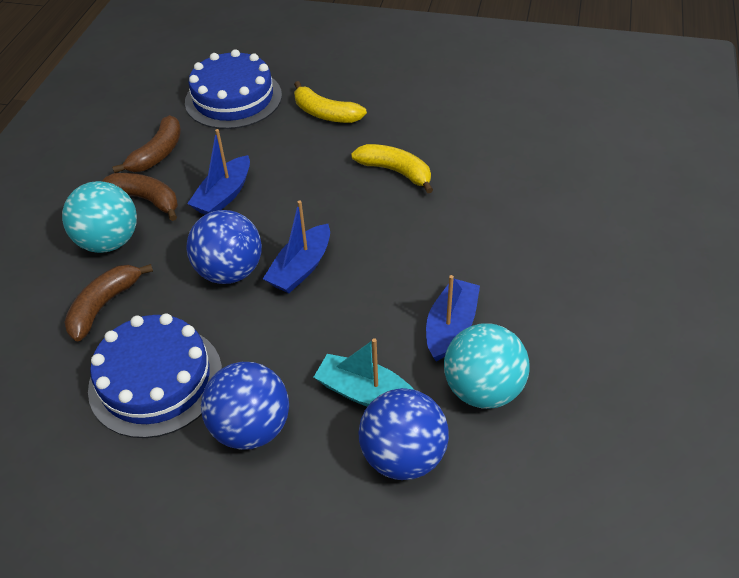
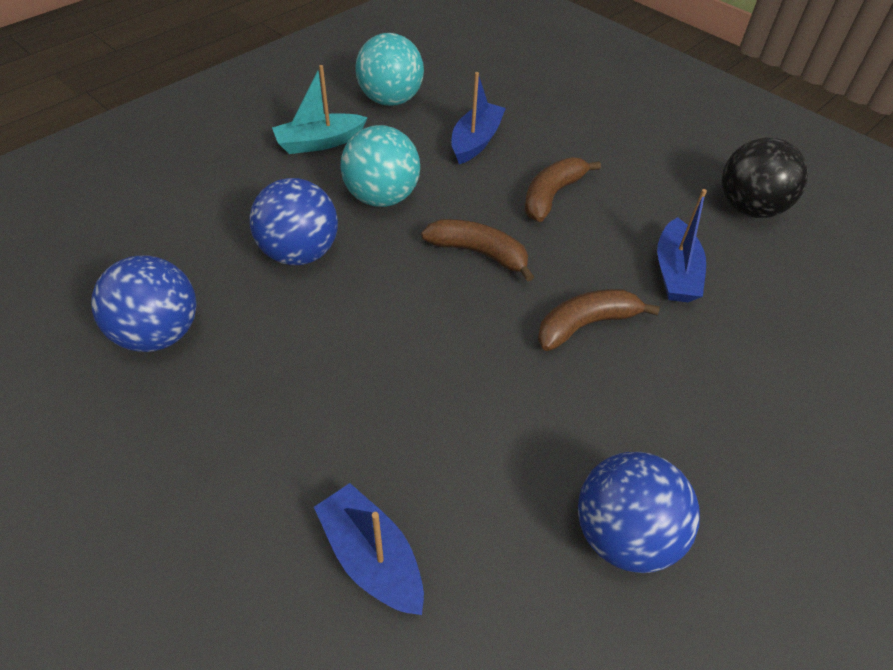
black ball: 0 -> 1
blue cake: 2 -> 0
yellow banana: 2 -> 0

